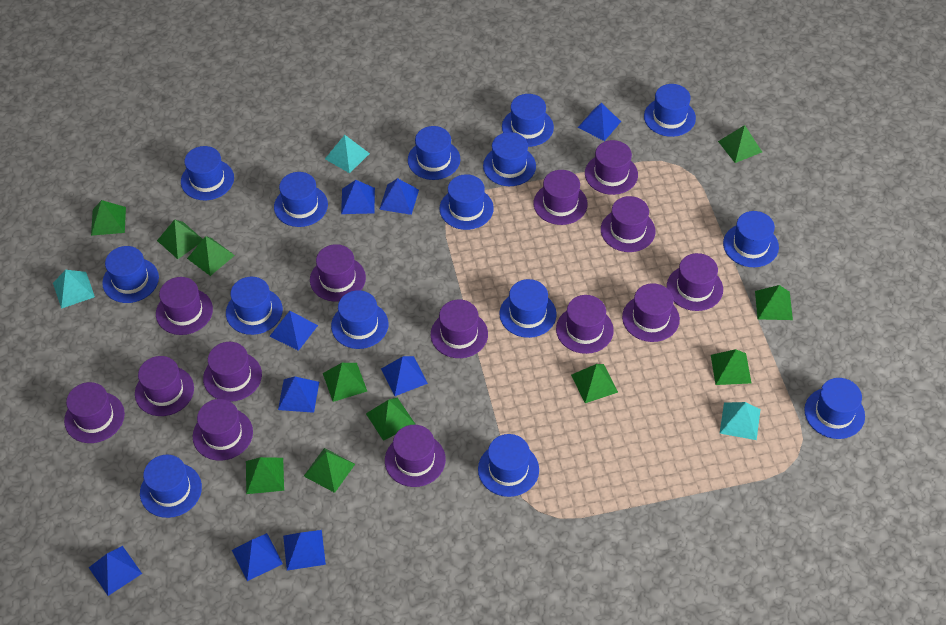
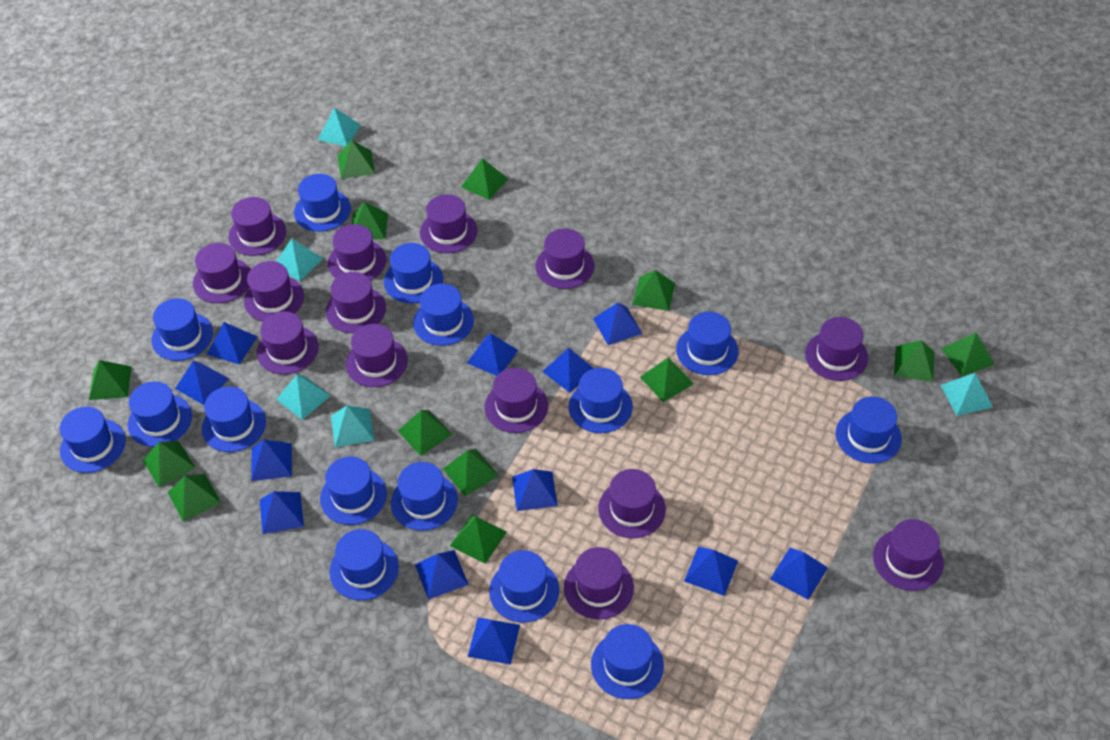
blue pyramid: 9 -> 12
green pyramid: 11 -> 13
turquoise pyramid: 3 -> 5

